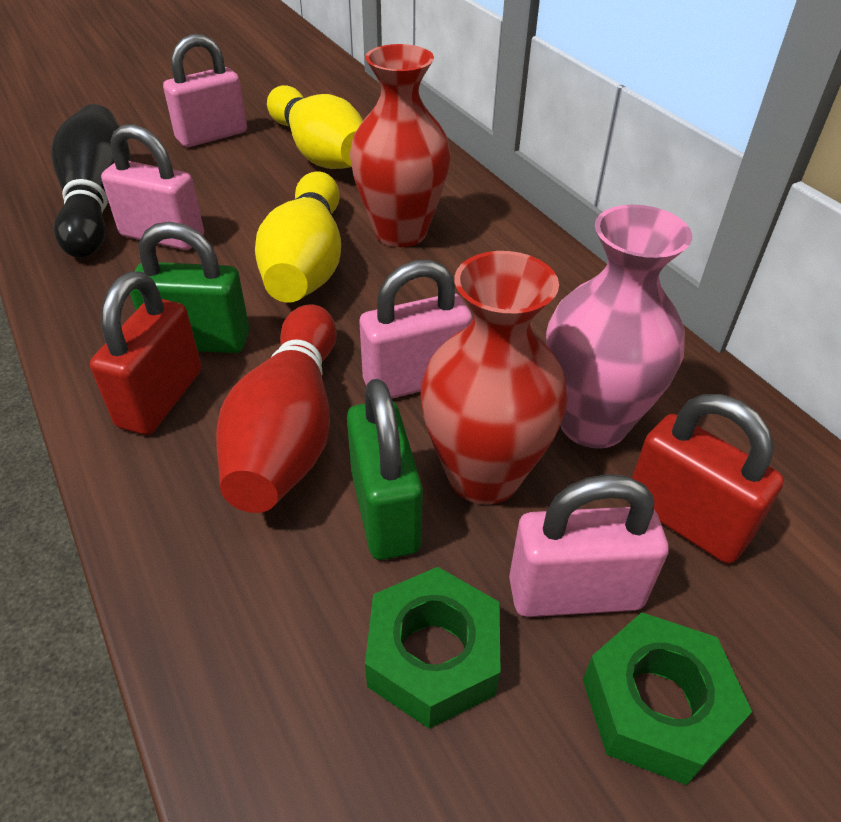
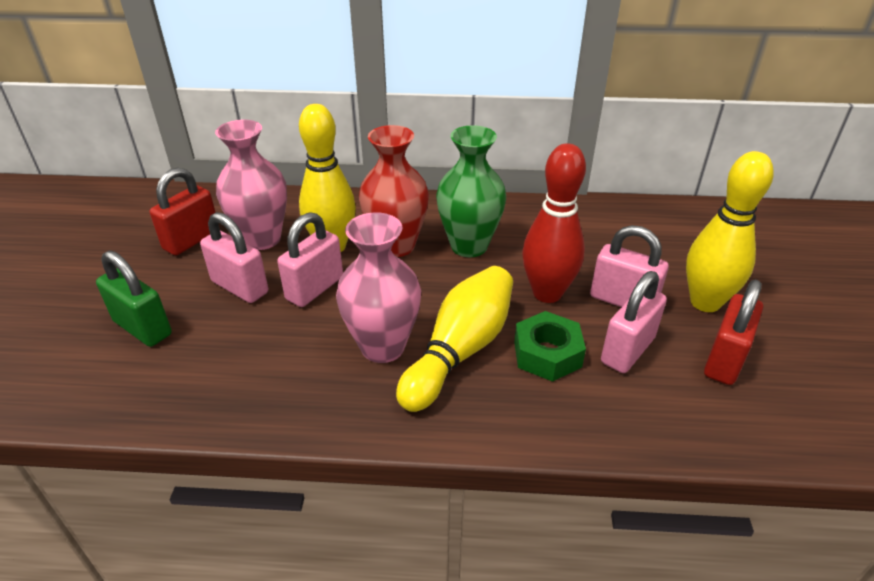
black bowling pin: 1 -> 0
green nut: 2 -> 1
green padlock: 2 -> 1
green vase: 0 -> 1
pink vase: 1 -> 2
red vase: 2 -> 1
yellow bowling pin: 2 -> 3

